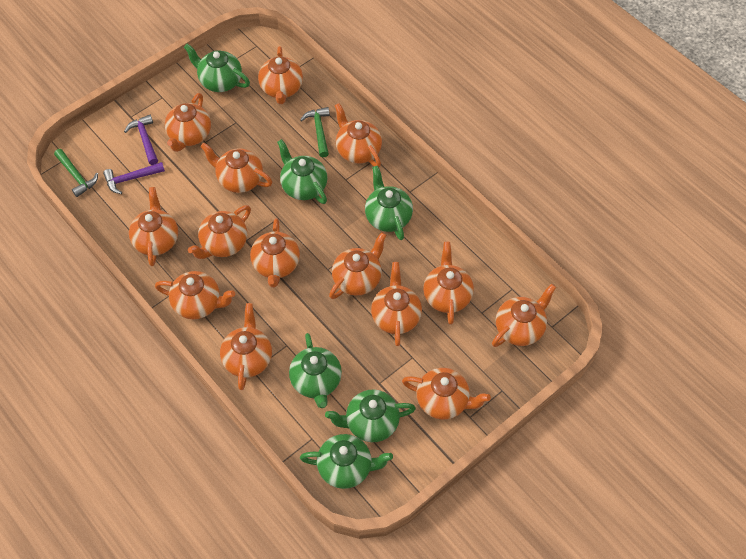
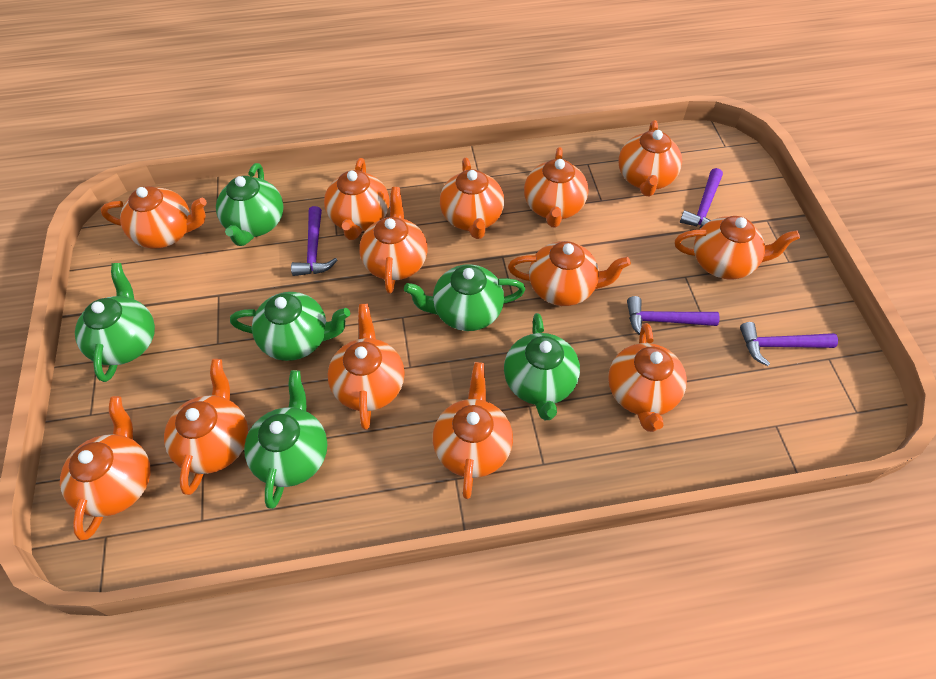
green hammer: 2 -> 0
orange teapot: 14 -> 13
purple hammer: 2 -> 4

